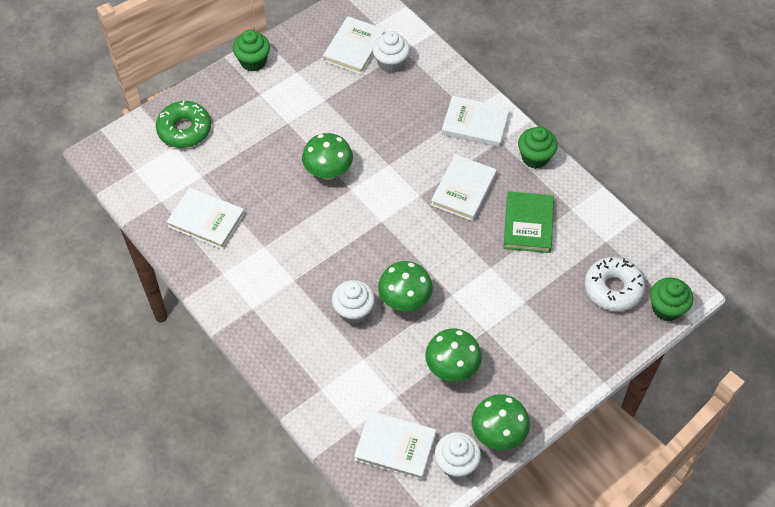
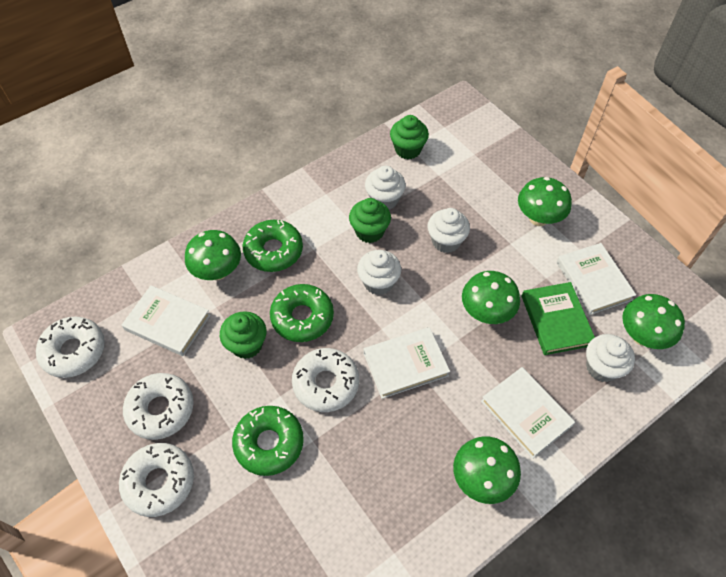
green donut: 1 -> 3
green mushroom: 4 -> 5
white book: 5 -> 4
white cupcake: 3 -> 4
white donut: 1 -> 4

